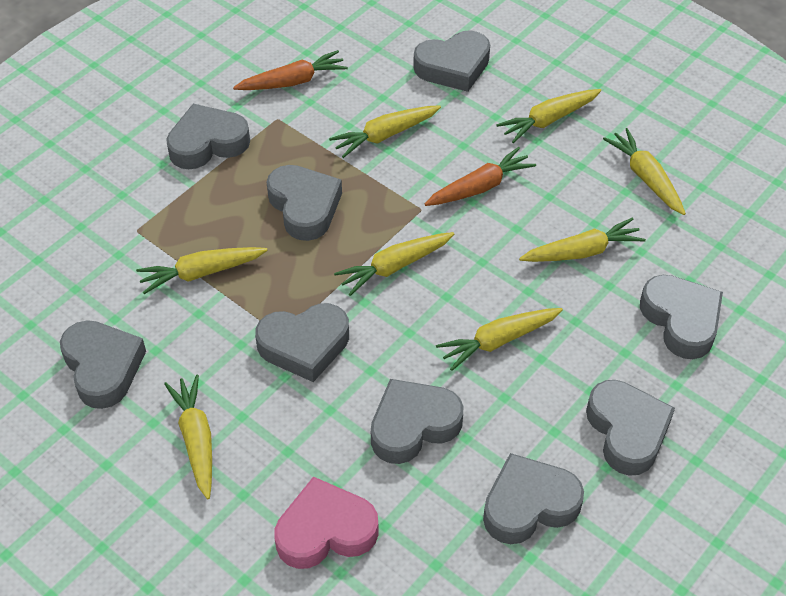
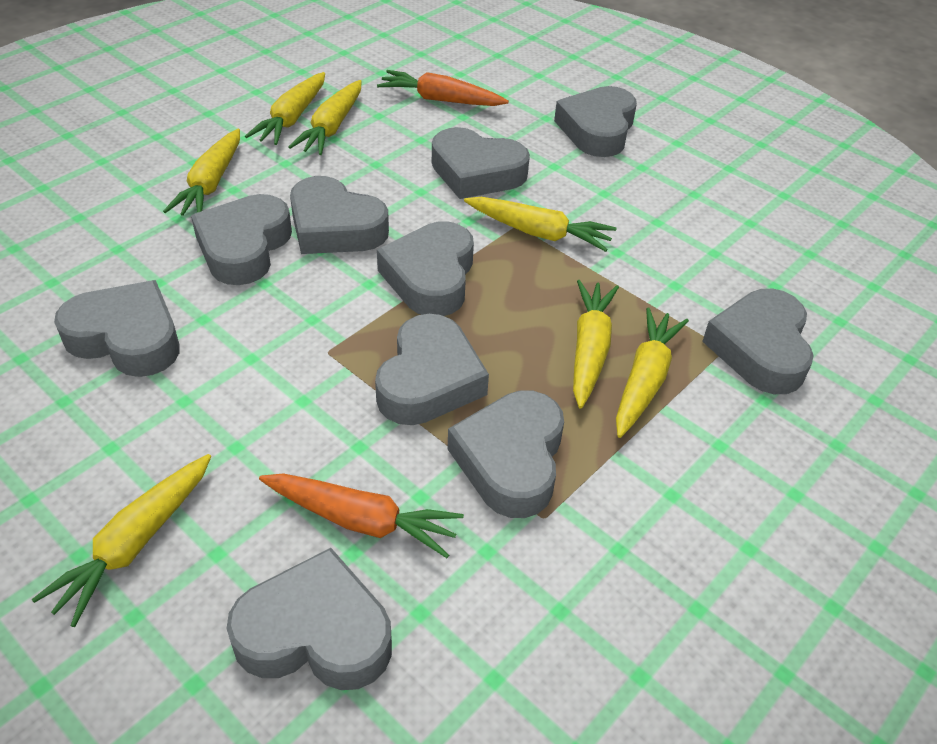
grey heart: 9 -> 10
pink heart: 1 -> 0
yellow carrot: 8 -> 7

